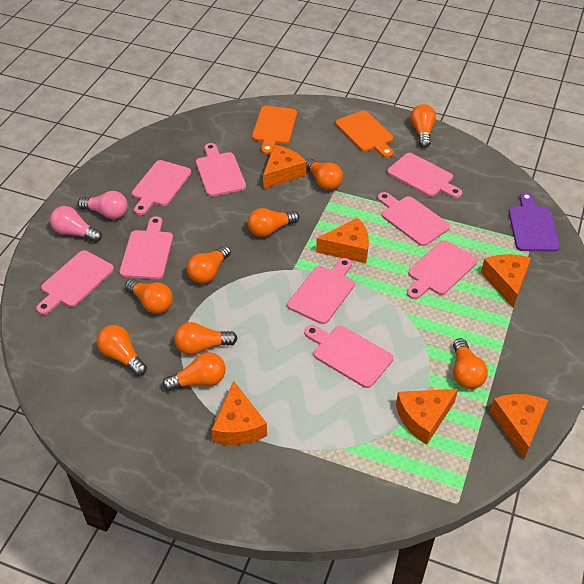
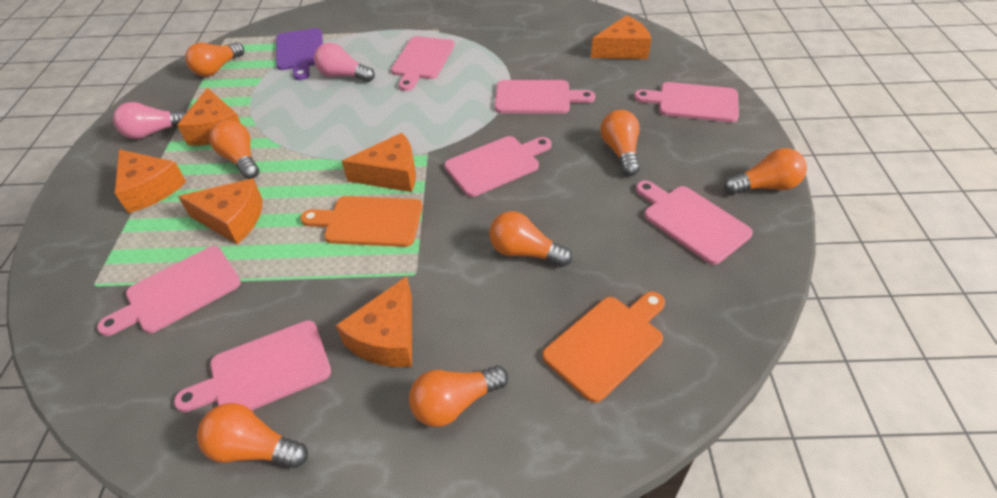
orange light bulb: 9 -> 7
pink cutting board: 9 -> 7

